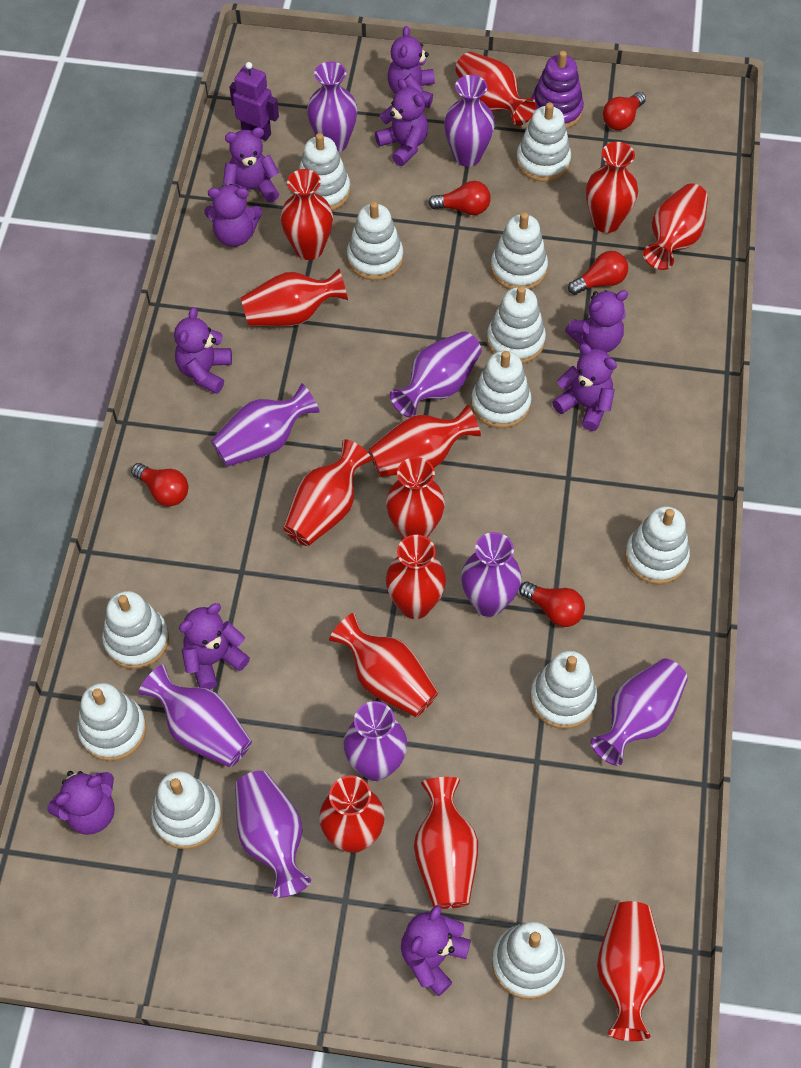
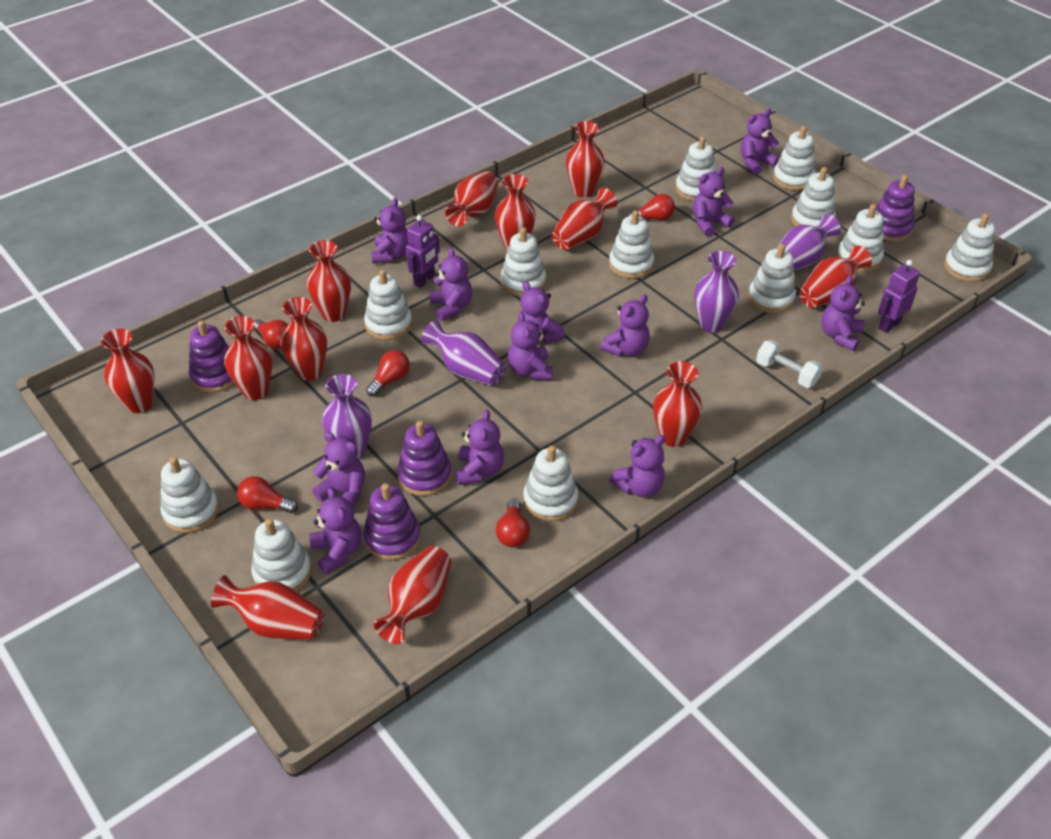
purple robot: 1 -> 2
purple stacking toy: 1 -> 4
purple teddy bear: 10 -> 12
purple vase: 9 -> 4
red vase: 13 -> 12
white dumbbell: 0 -> 1

